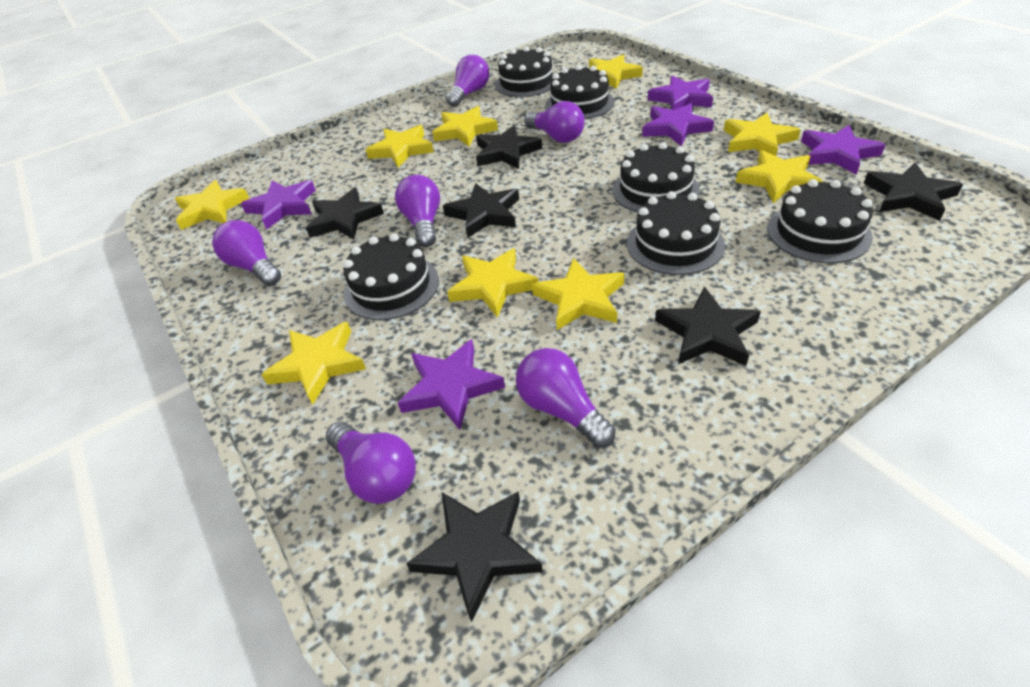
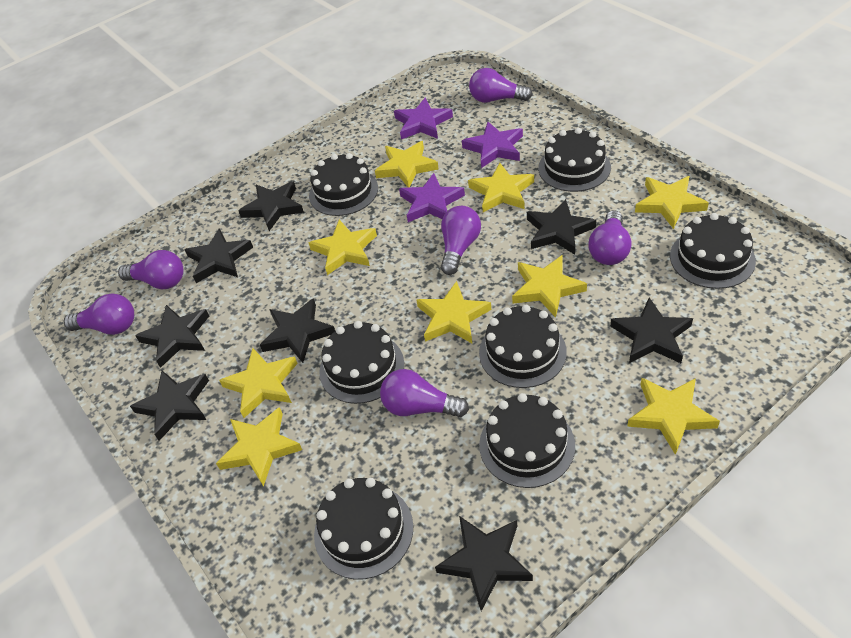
black cake: 6 -> 7
black star: 6 -> 8
purple star: 5 -> 3

